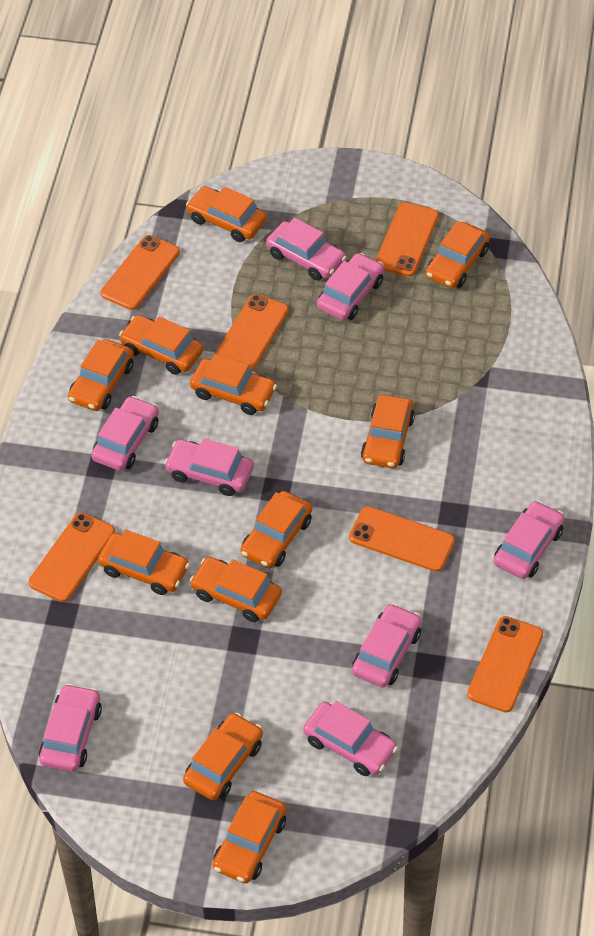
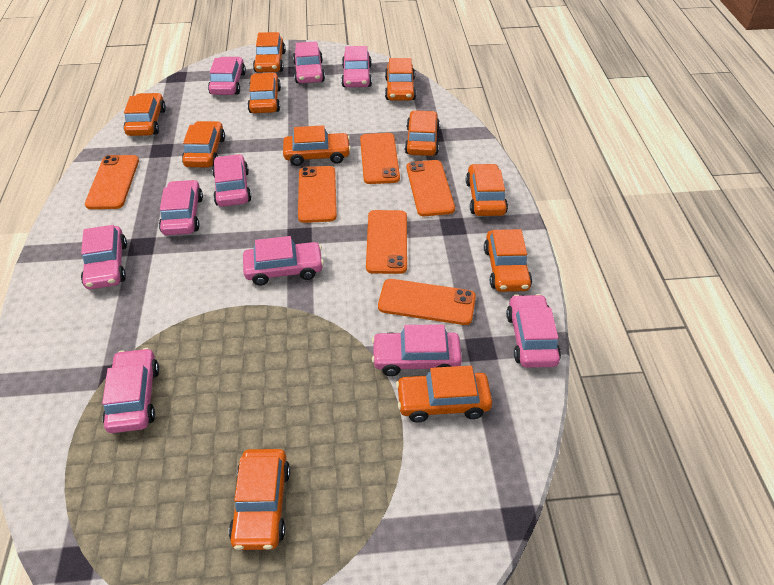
pink car: 8 -> 10

